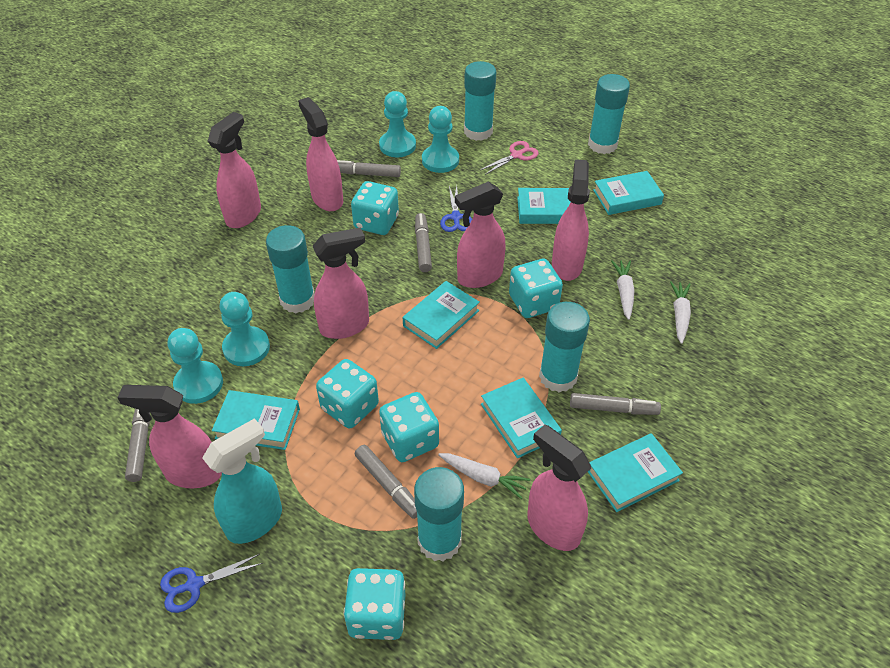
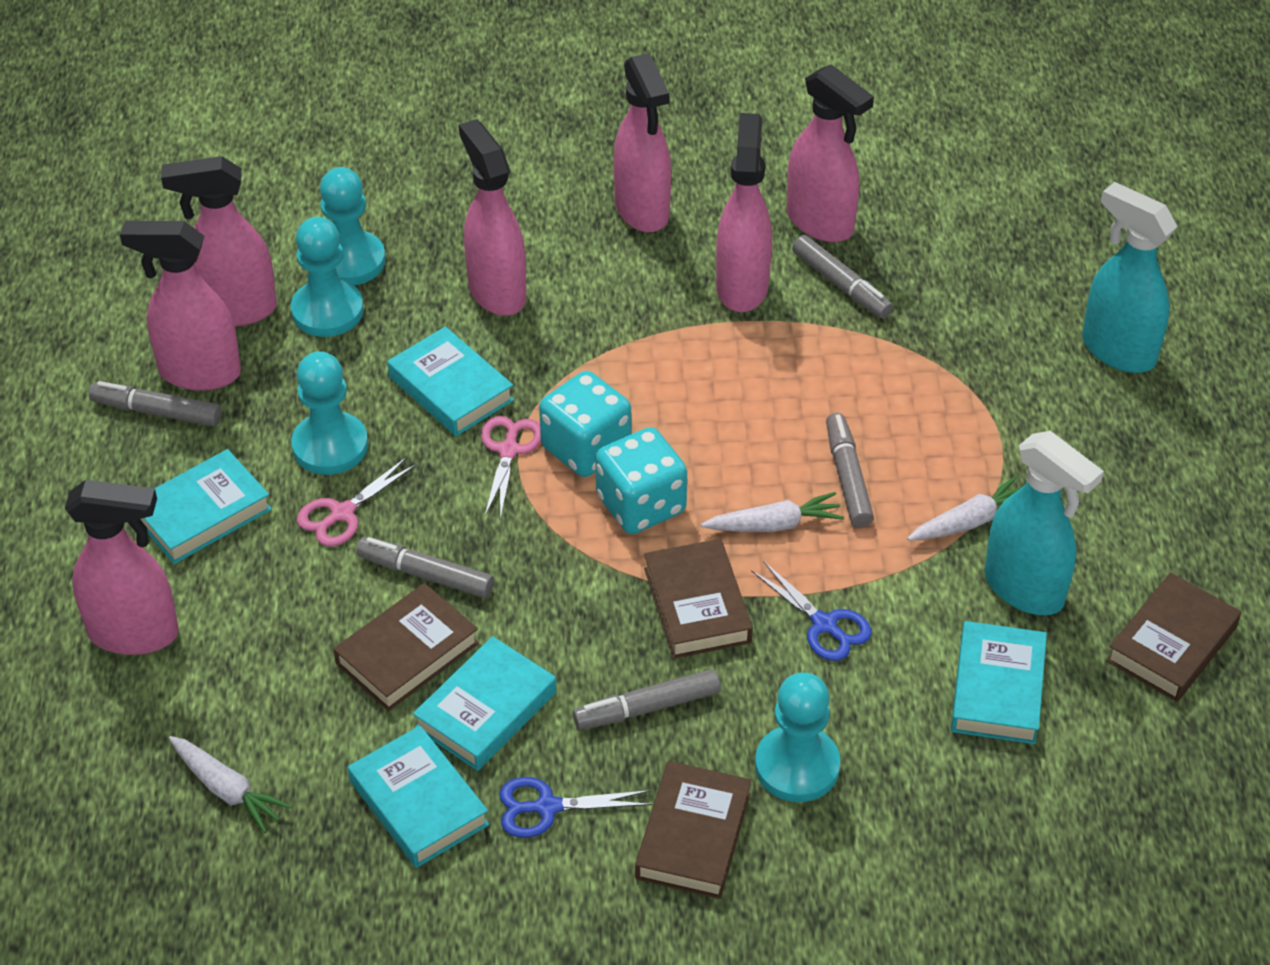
brown book: 0 -> 4
pink scissors: 1 -> 2
turquoise book: 6 -> 5
turquoise dice: 5 -> 2
turquoise glue stick: 5 -> 0
turquoise spray bottle: 1 -> 2

